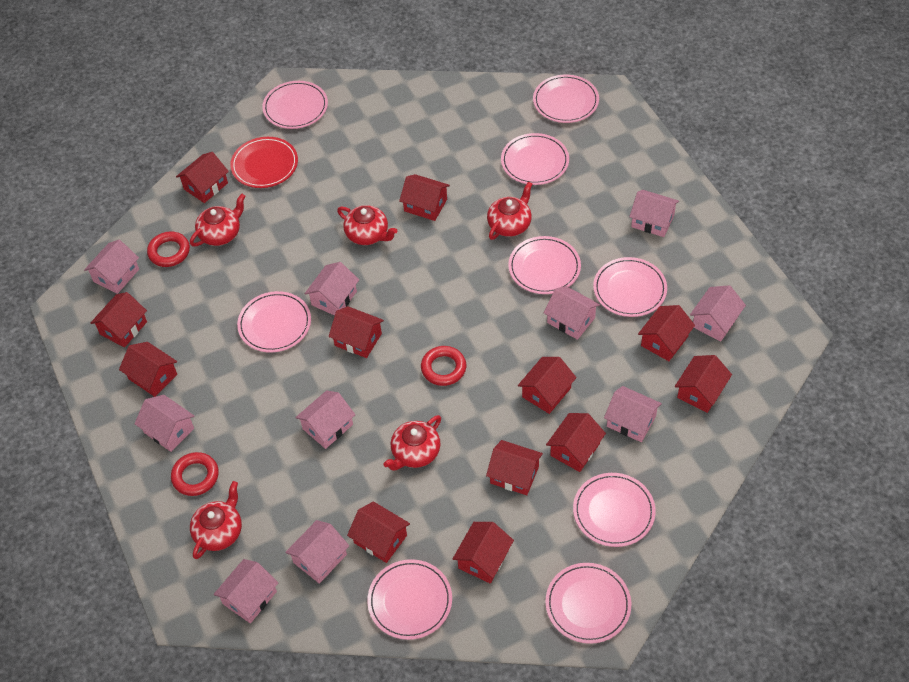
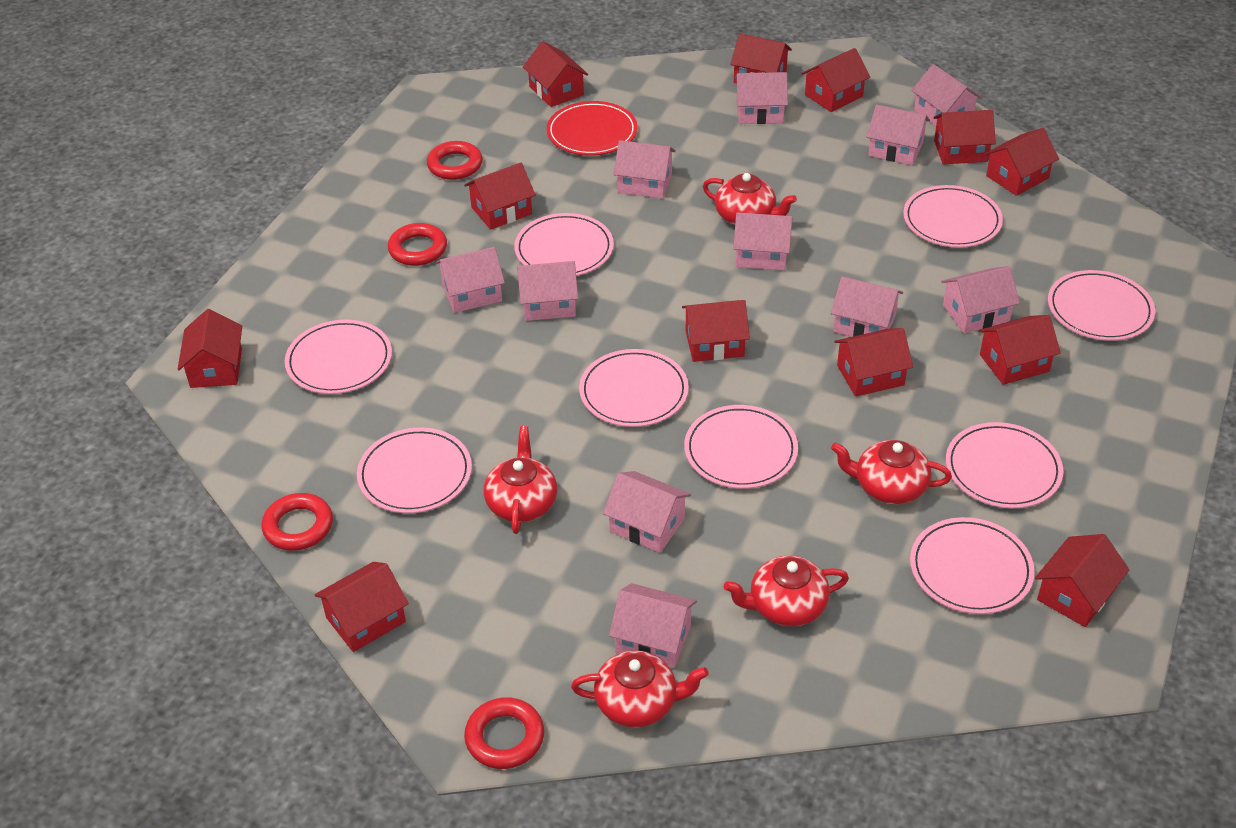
pink house: 10 -> 11
red ring: 3 -> 4

